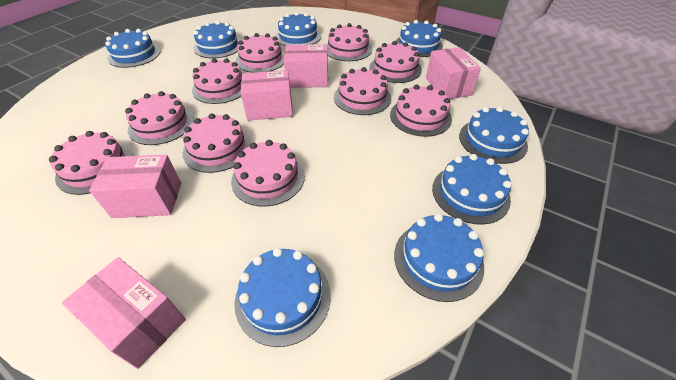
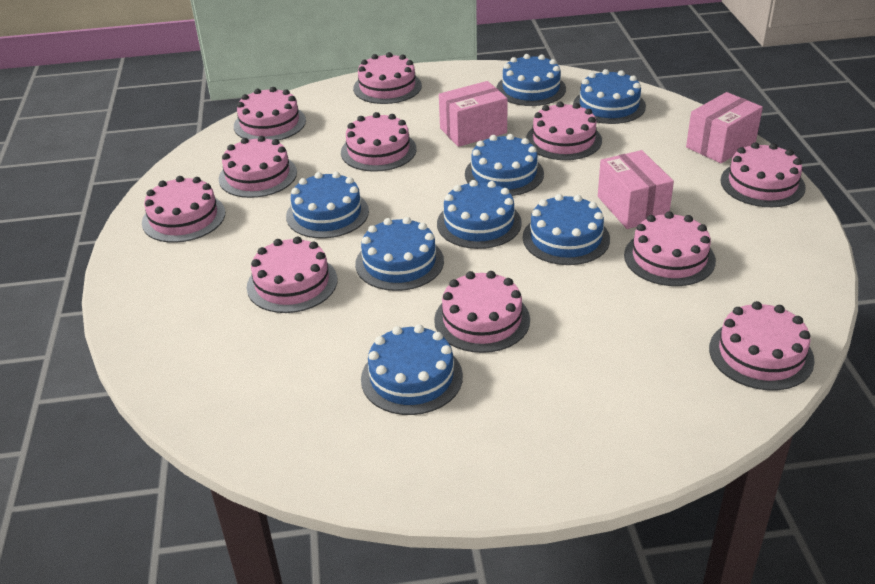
pink box: 5 -> 3
pink cake: 10 -> 11

